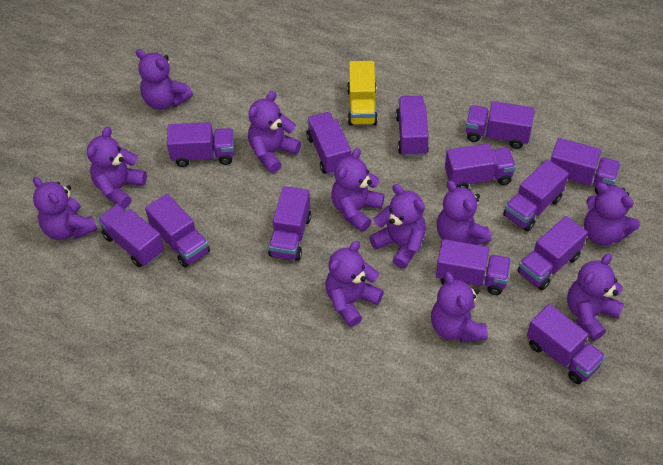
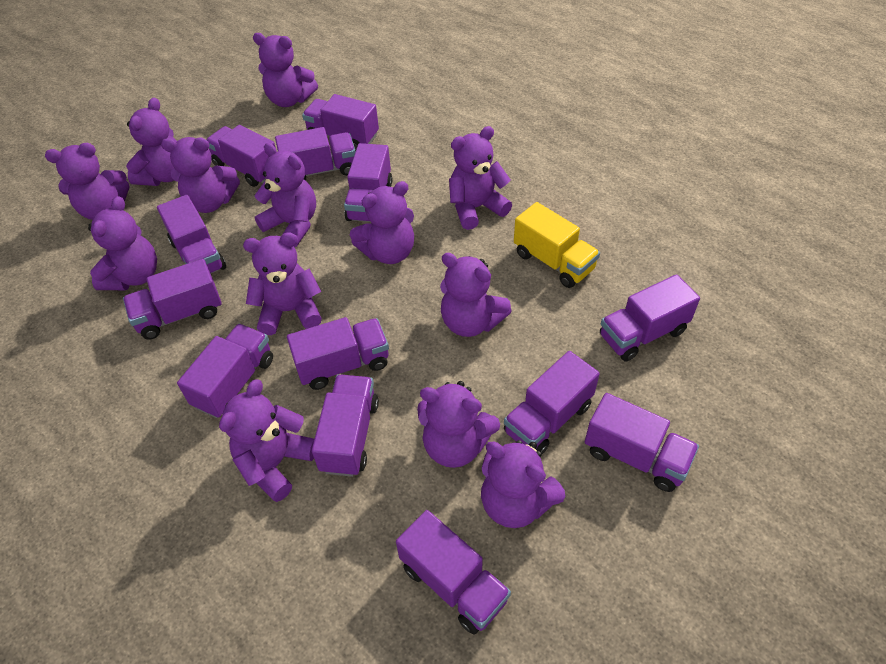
purple teddy bear: 11 -> 13

